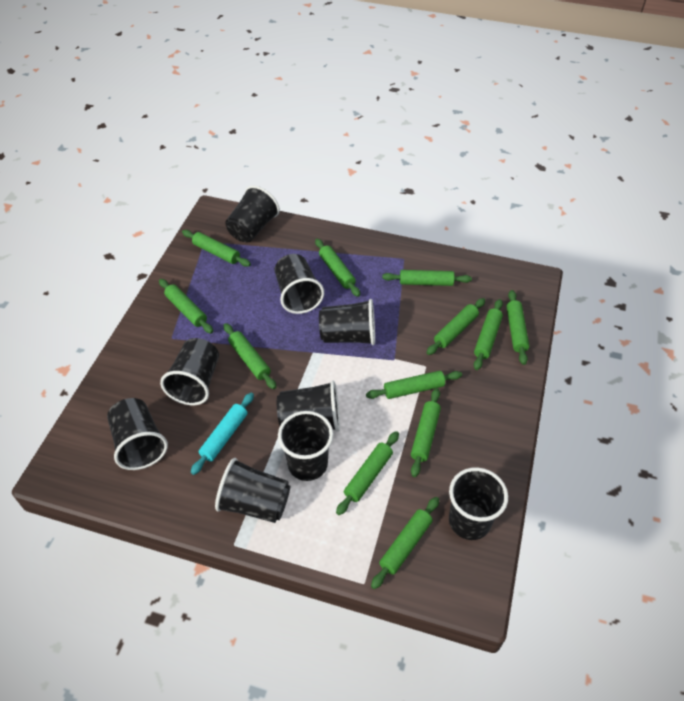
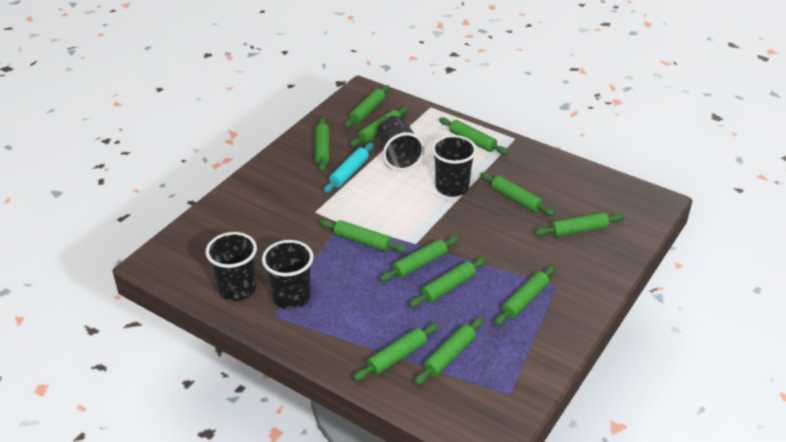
black cup: 9 -> 4

